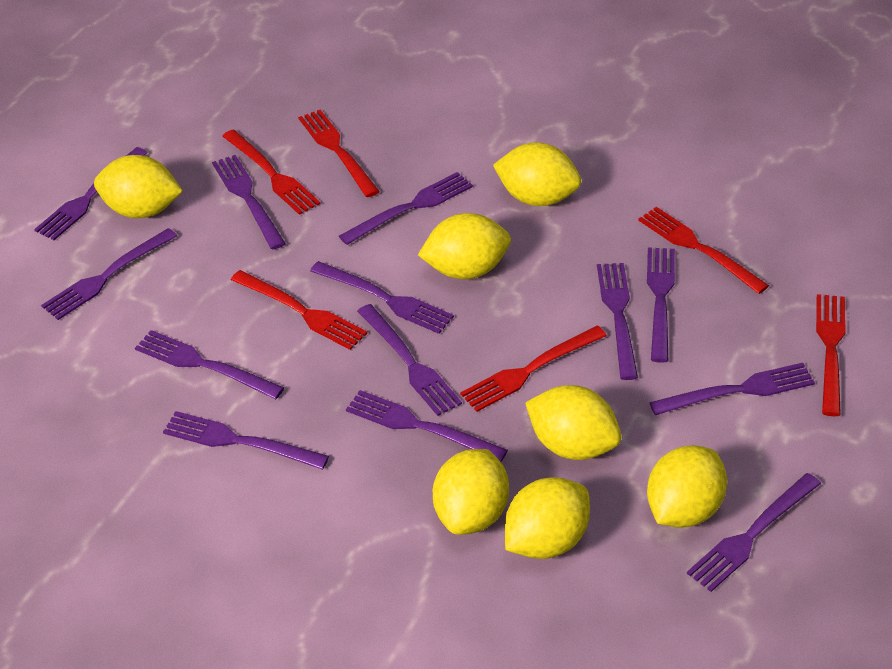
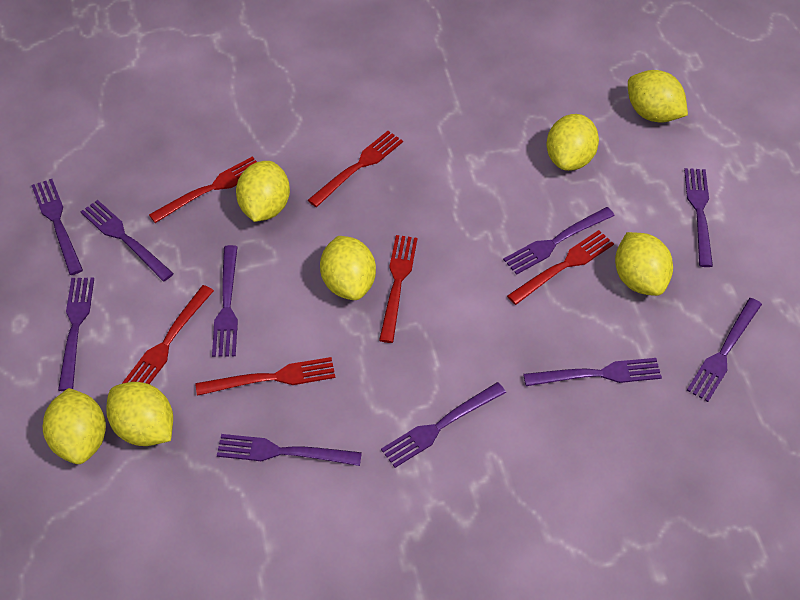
purple fork: 13 -> 10

